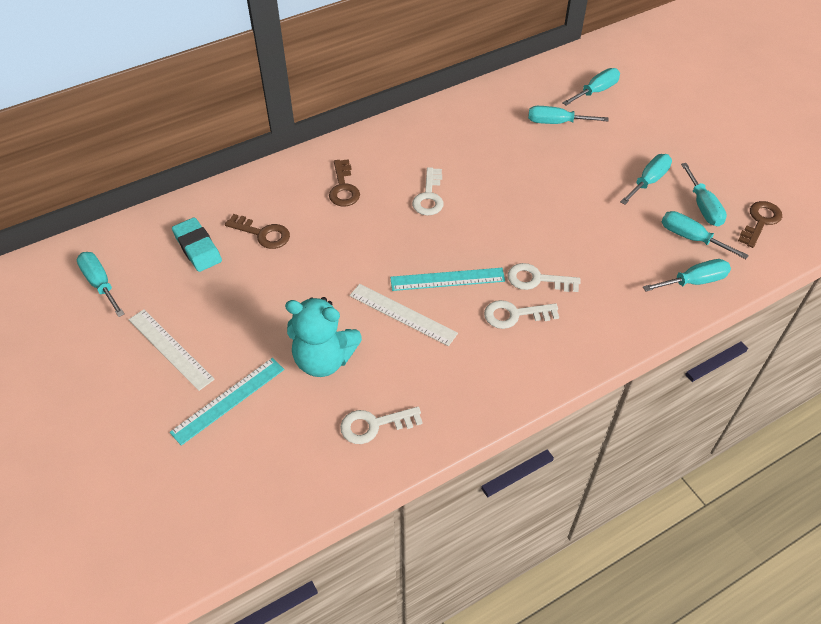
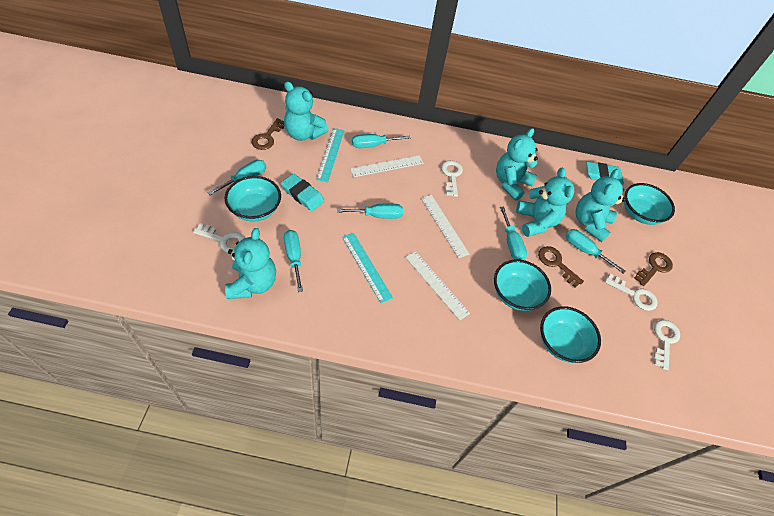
turquoise bowl: 0 -> 4
turquoise eraser: 1 -> 2
turquoise screwdriver: 7 -> 6
turquoise teddy bear: 1 -> 5
white ruler: 2 -> 3

